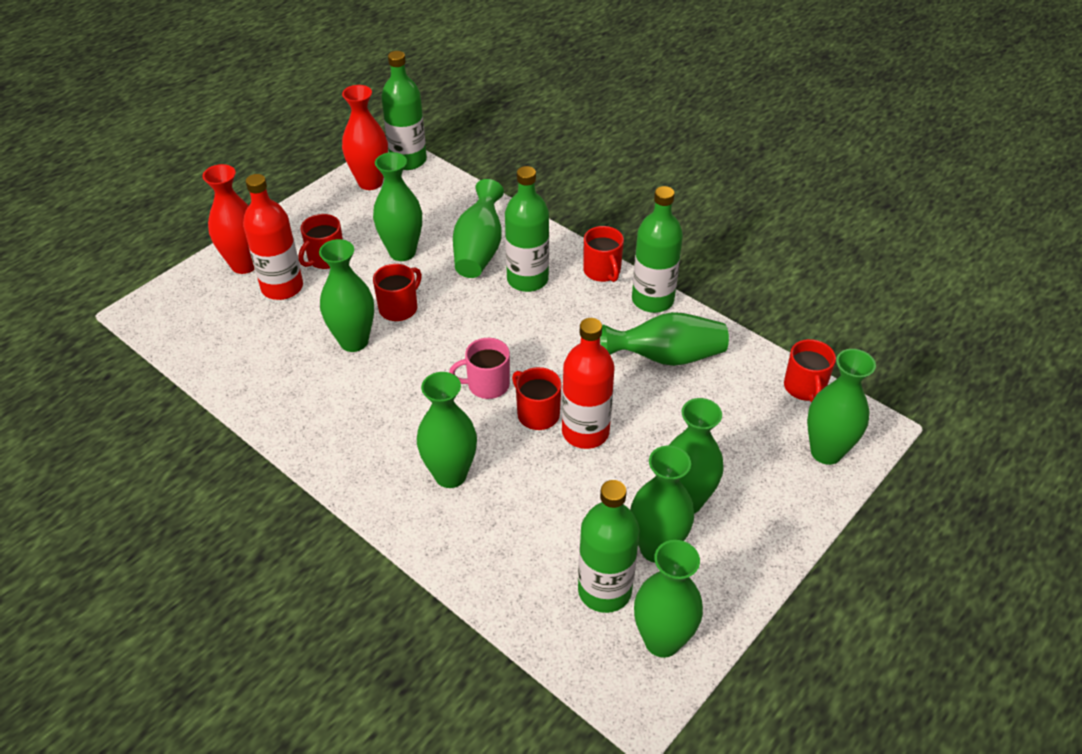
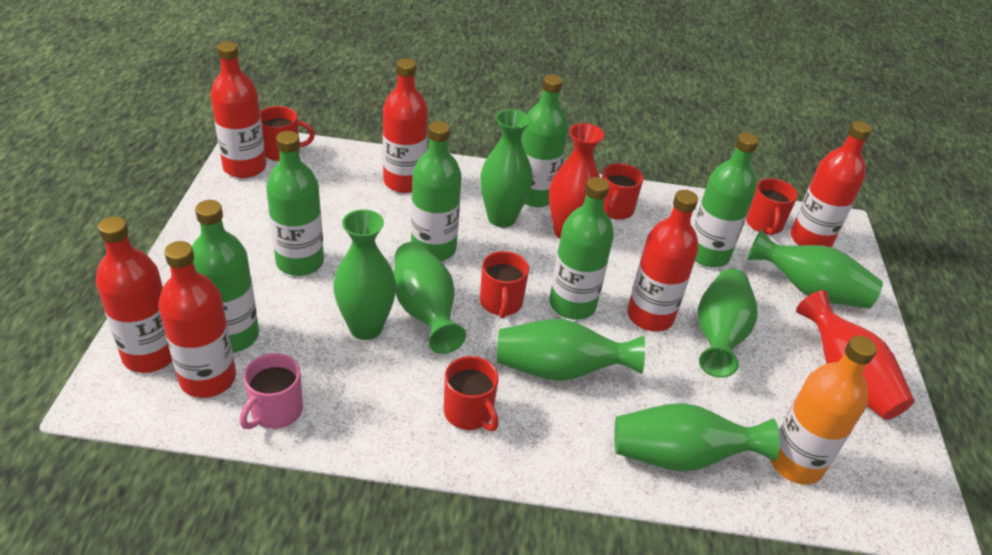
green bottle: 4 -> 6
green vase: 9 -> 7
orange bottle: 0 -> 1
red bottle: 2 -> 6

